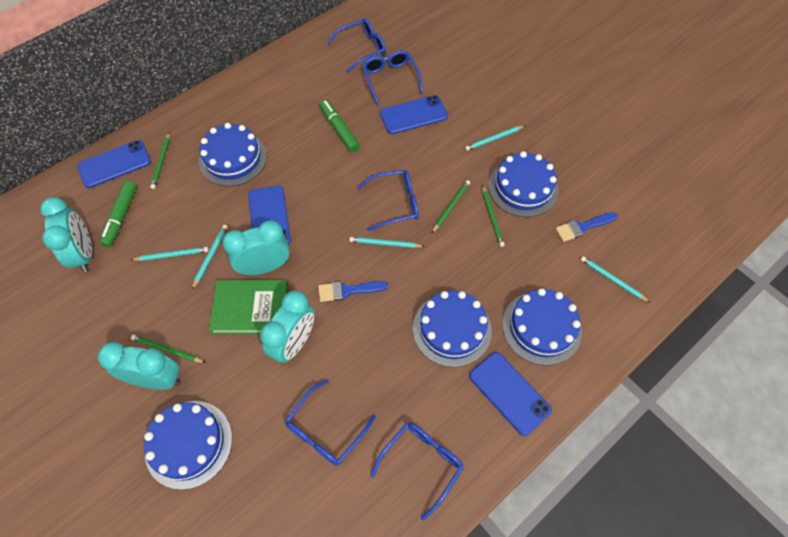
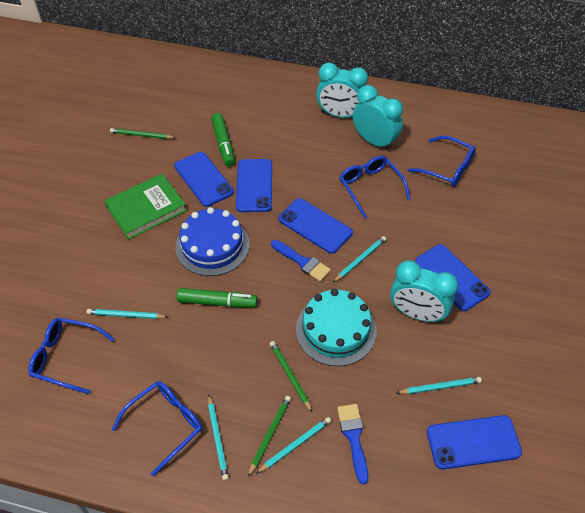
blue cake: 5 -> 1
blue glasses: 5 -> 4
blue phone: 4 -> 5
green pencil: 4 -> 3
turquoise cake: 0 -> 1
turquoise clock: 4 -> 3

